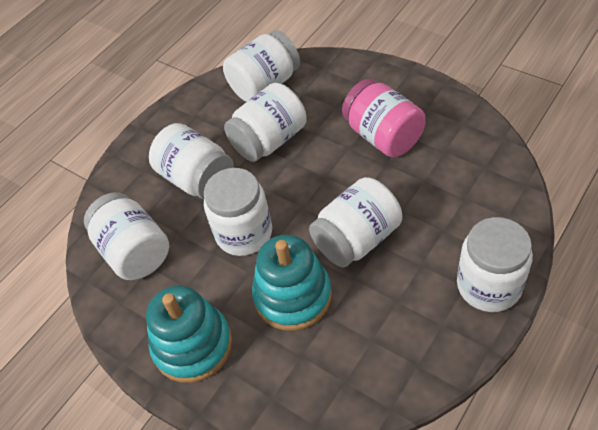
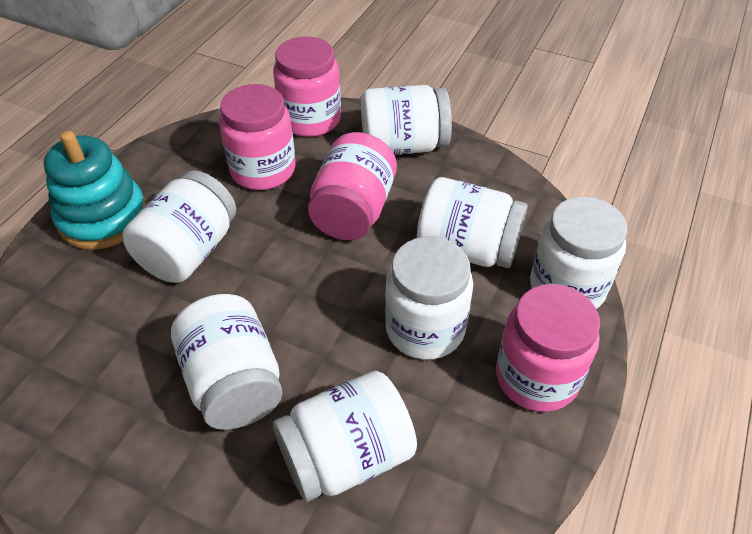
pink jar: 1 -> 4
turquoise stacking toy: 2 -> 1

